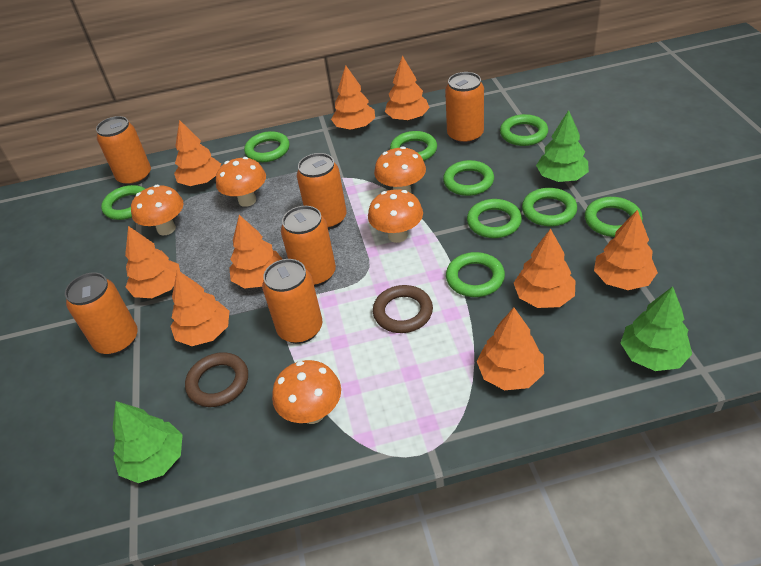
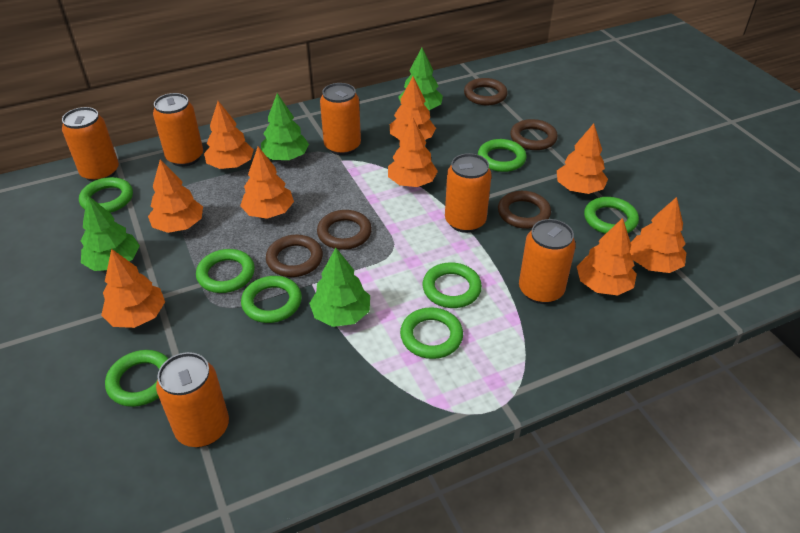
brown ring: 2 -> 5
green ring: 9 -> 8
green tree: 3 -> 4
orange mushroom: 5 -> 0

